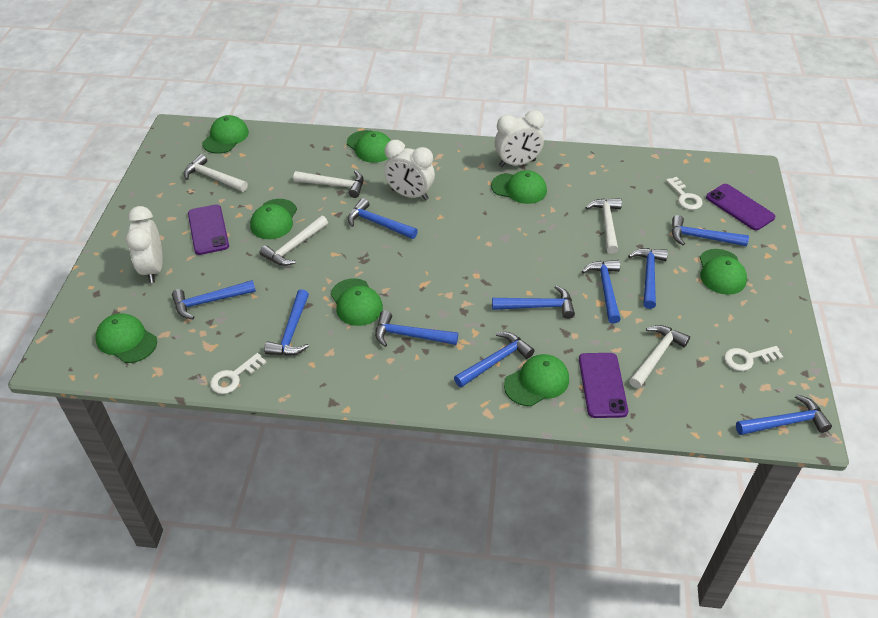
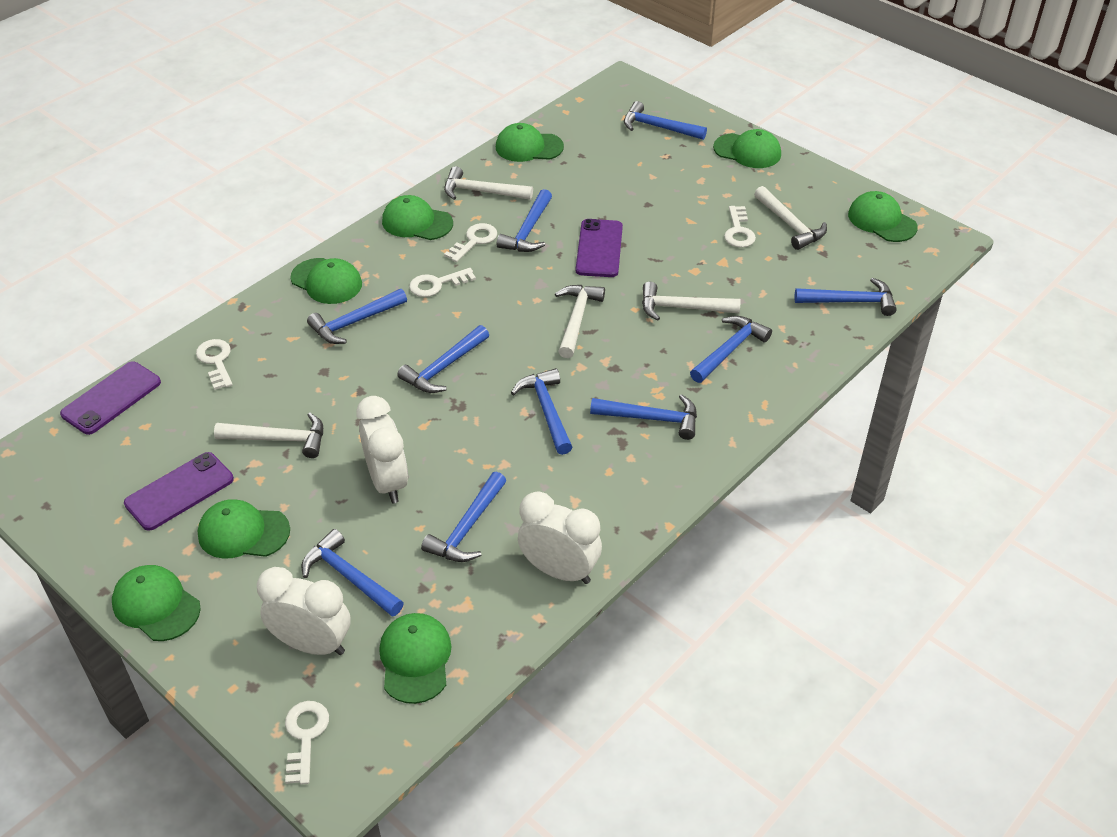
white key: 3 -> 5

